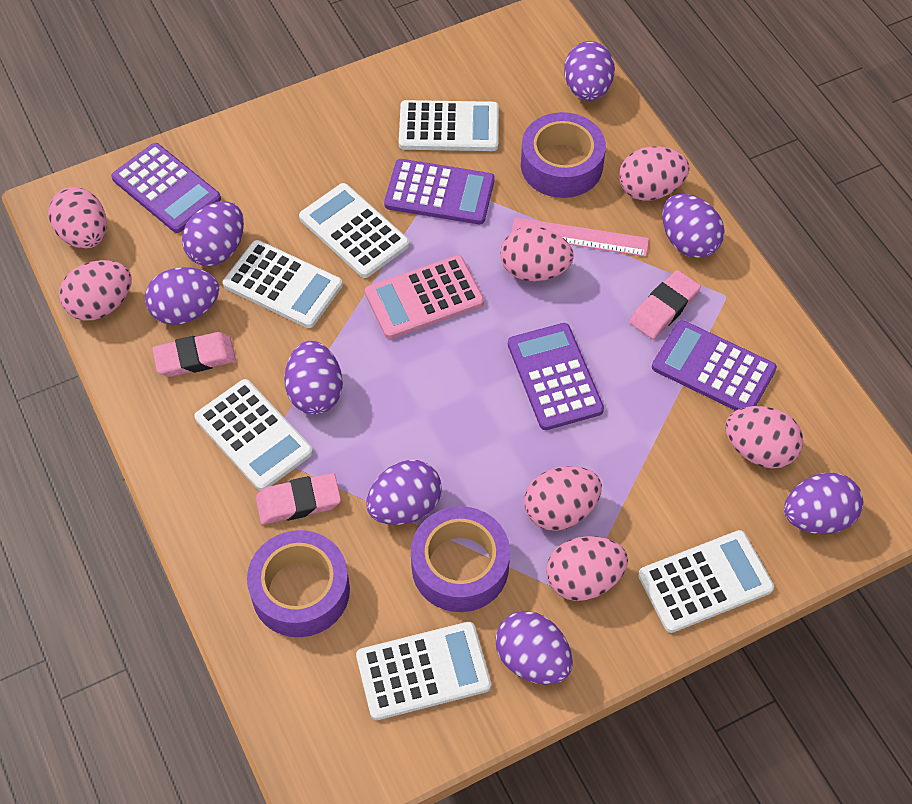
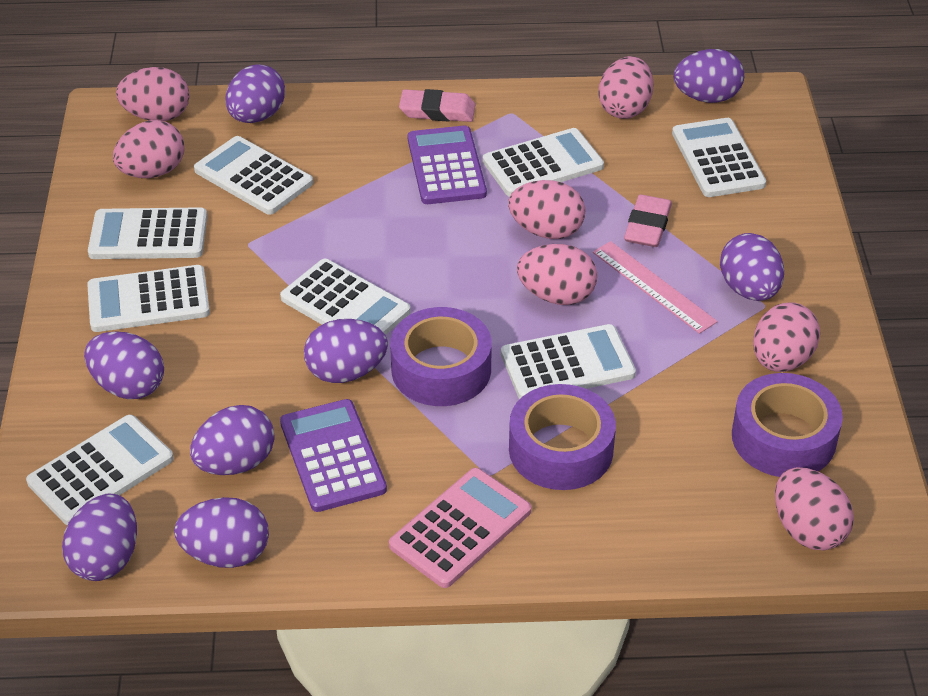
pink eraser: 3 -> 2
purple calculator: 4 -> 2
white calculator: 6 -> 8

